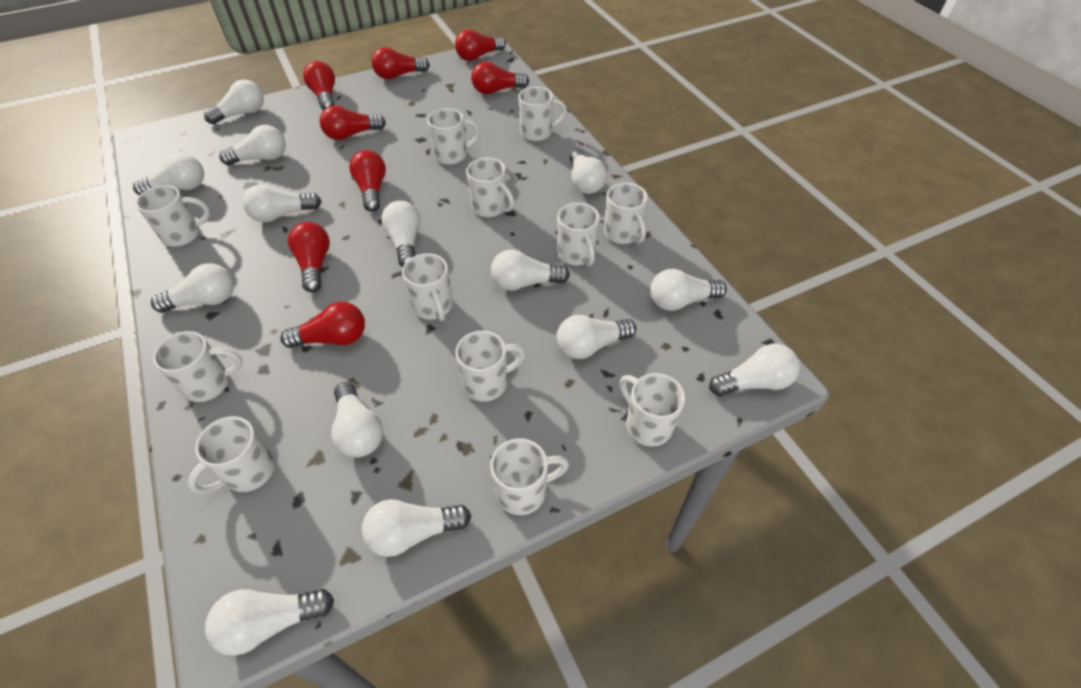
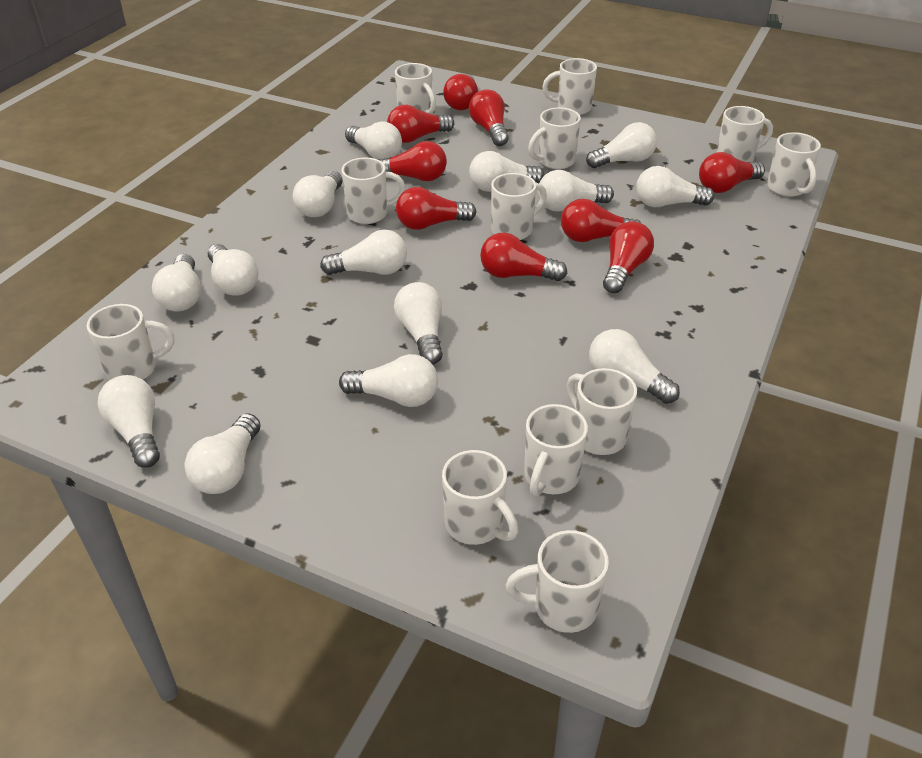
red light bulb: 8 -> 9

